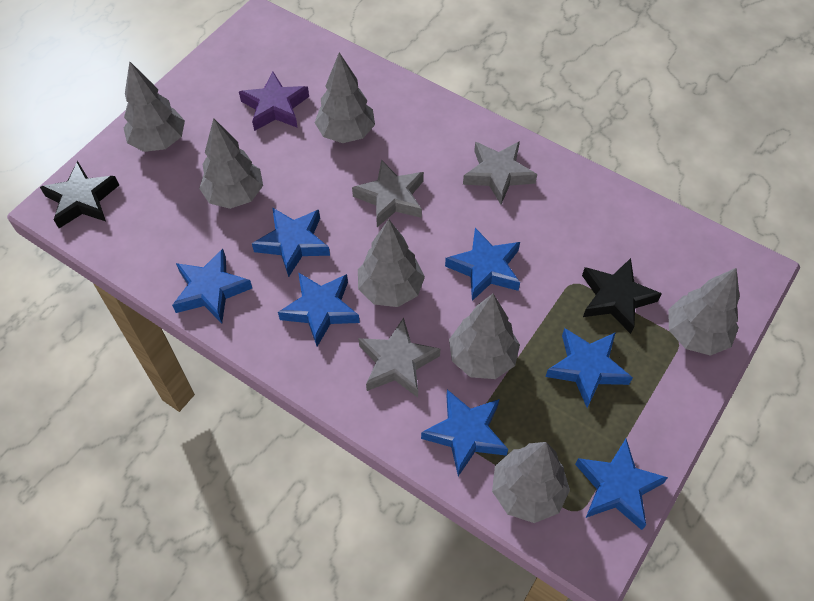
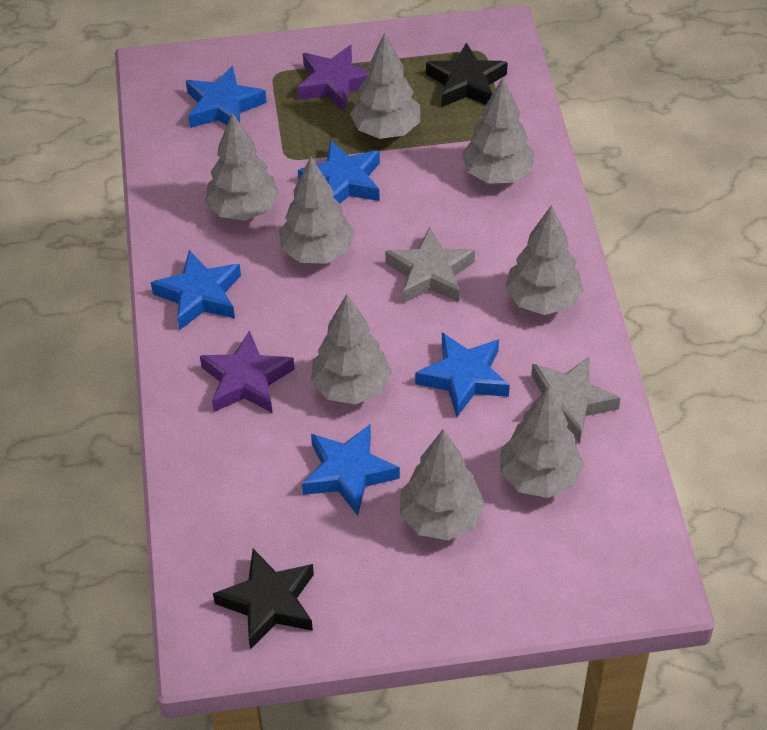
blue star: 7 -> 5
grey star: 3 -> 2
grey tree: 7 -> 8
purple star: 1 -> 2

